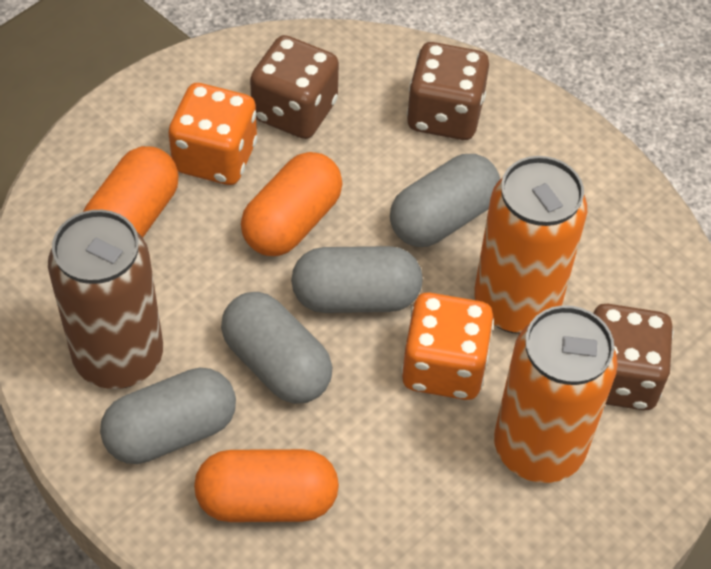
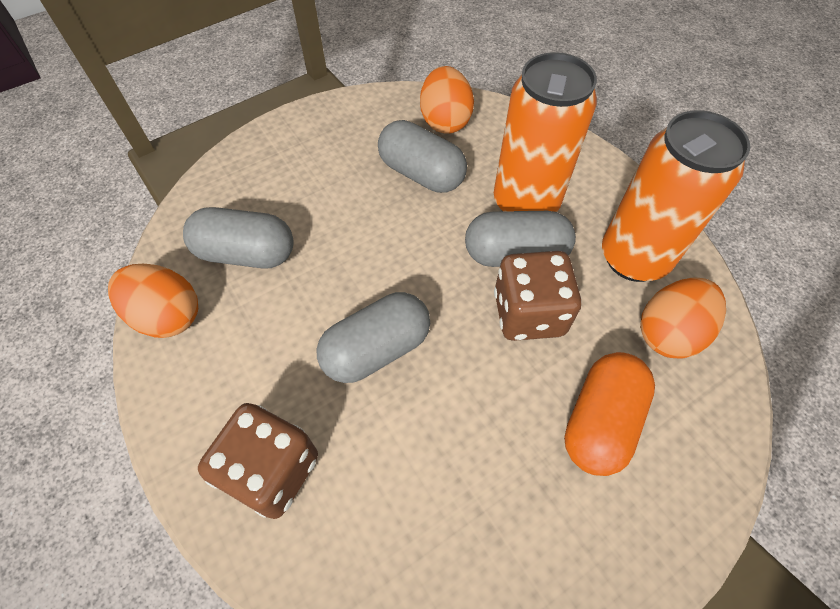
brown can: 1 -> 0
brown dice: 3 -> 2
orange capsule: 3 -> 1
orange dice: 2 -> 0
orange egg: 0 -> 3

